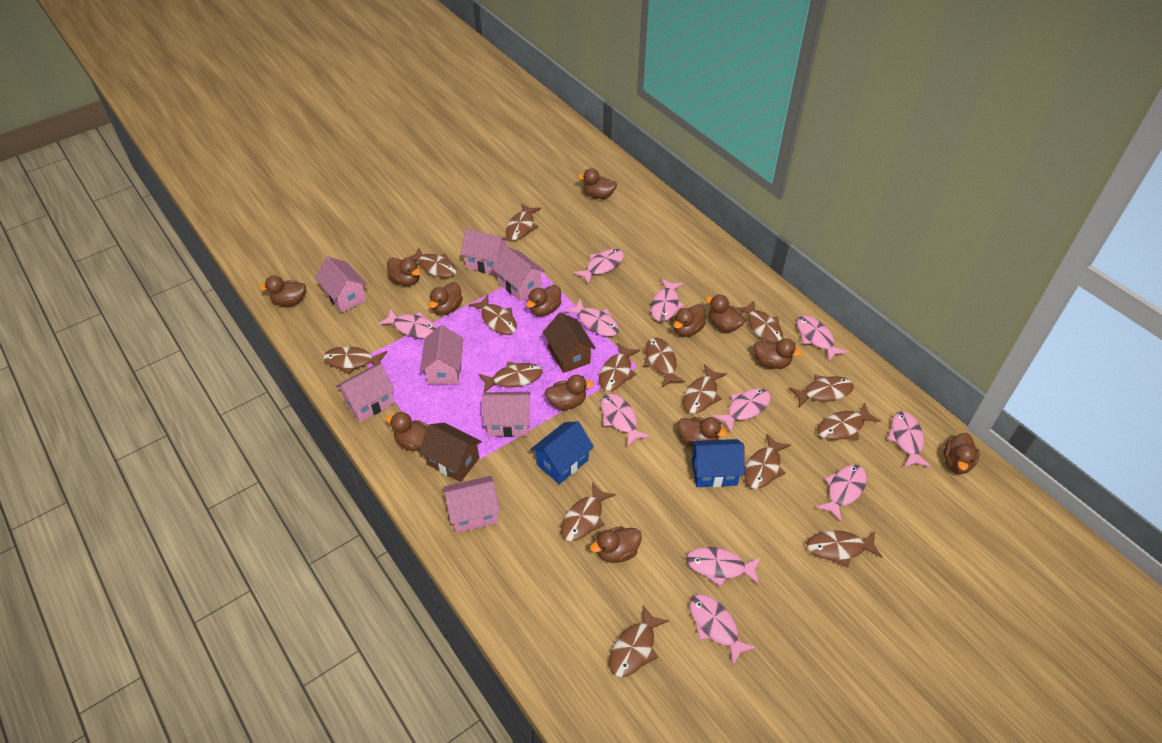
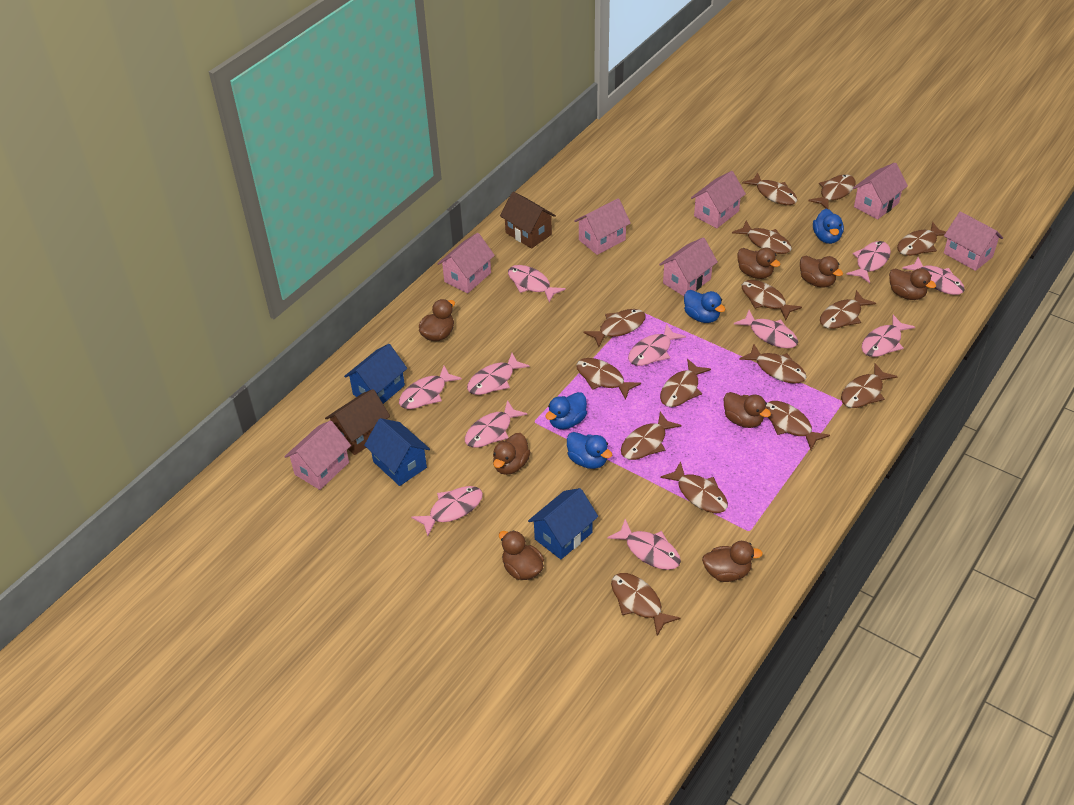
blue duck: 0 -> 4
blue house: 2 -> 3
brown duck: 13 -> 8

